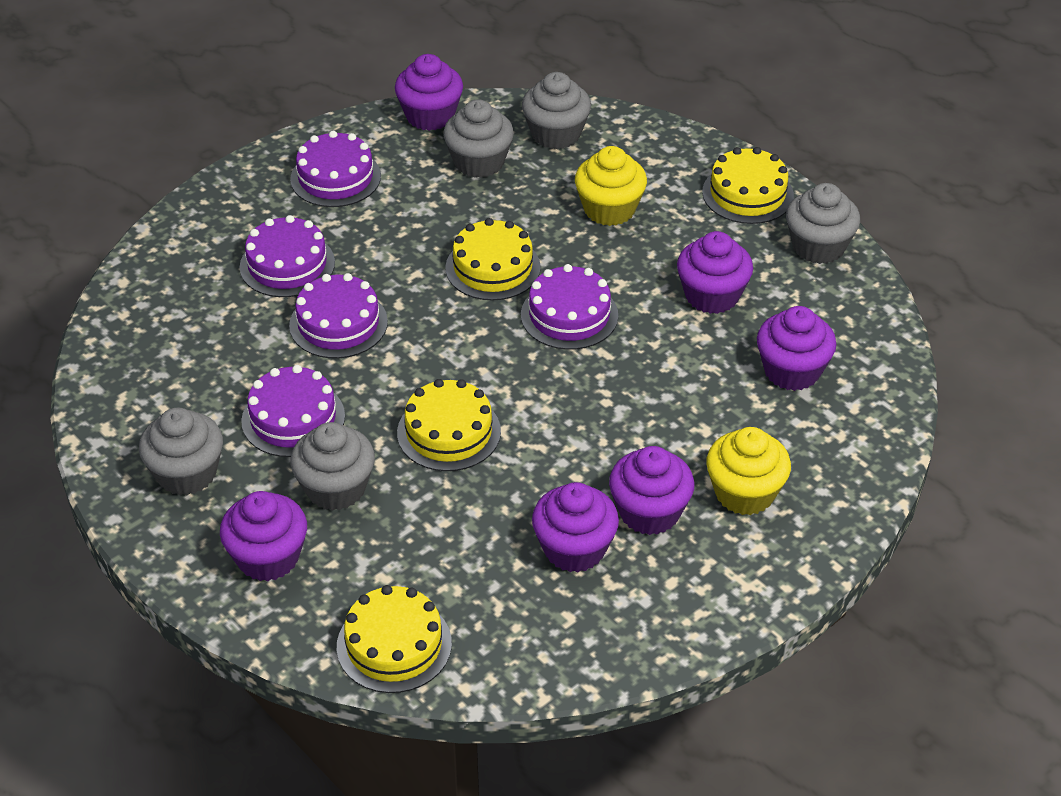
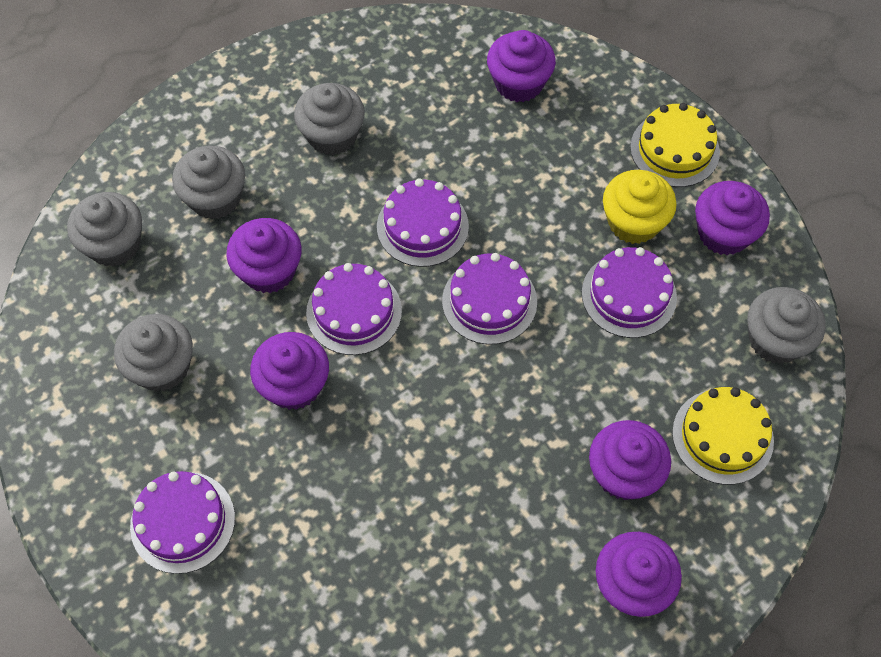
yellow cake: 4 -> 2
yellow cupcake: 2 -> 1

